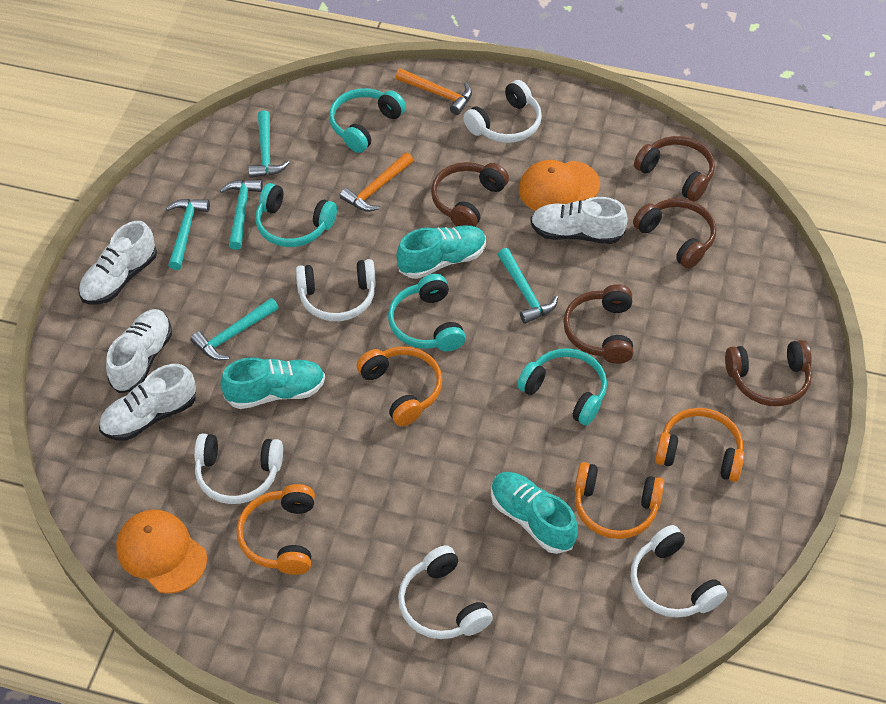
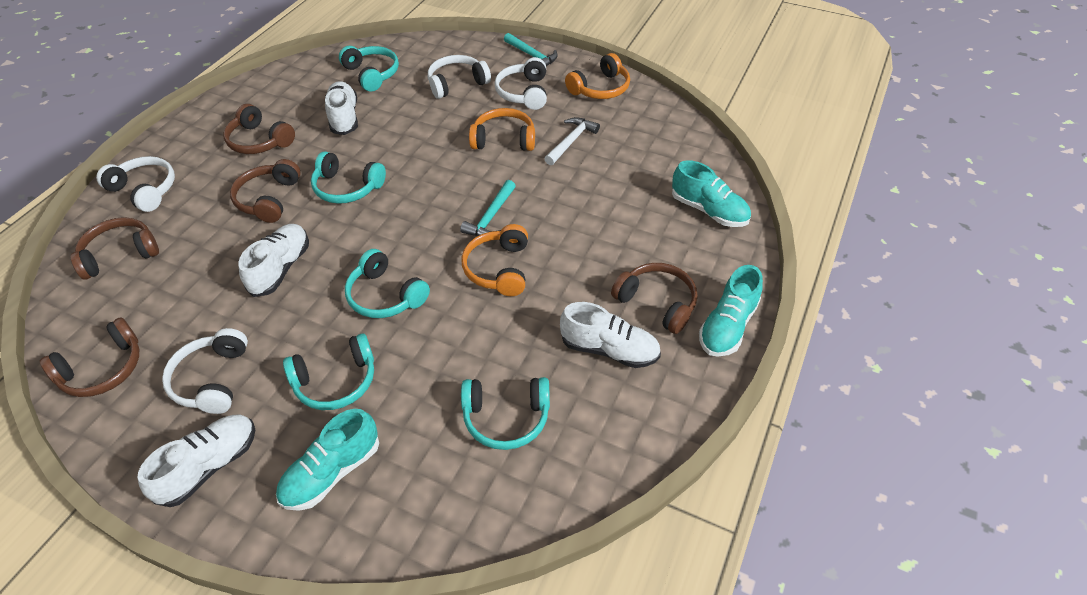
orange cap: 2 -> 0
orange hammer: 2 -> 0
orange headphones: 4 -> 3
turquoise hammer: 5 -> 2
turquoise headphones: 4 -> 5
white hammer: 0 -> 1
white headphones: 5 -> 4

